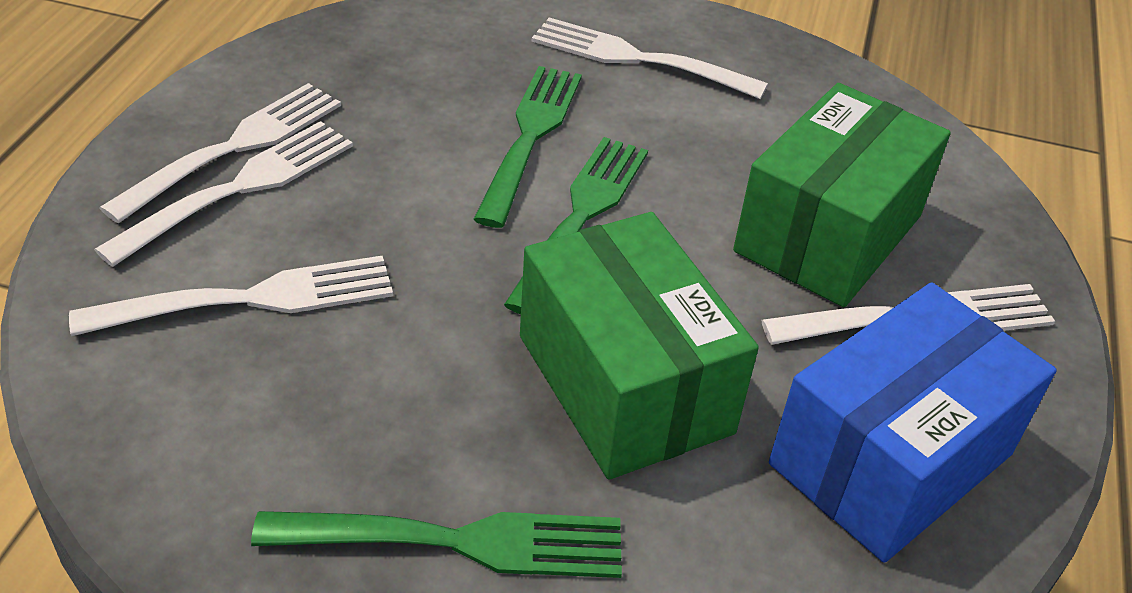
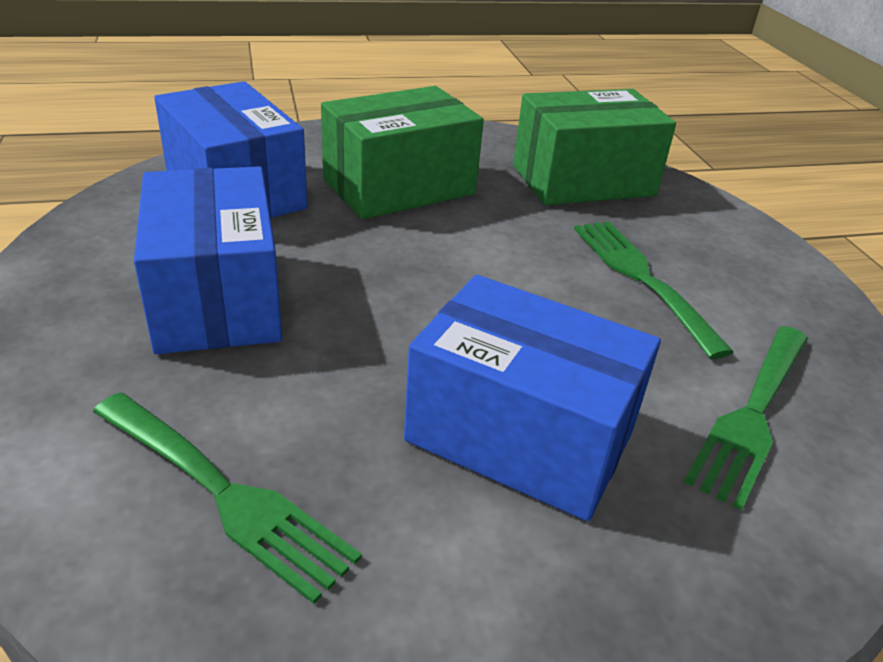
blue box: 1 -> 3
white fork: 5 -> 0

